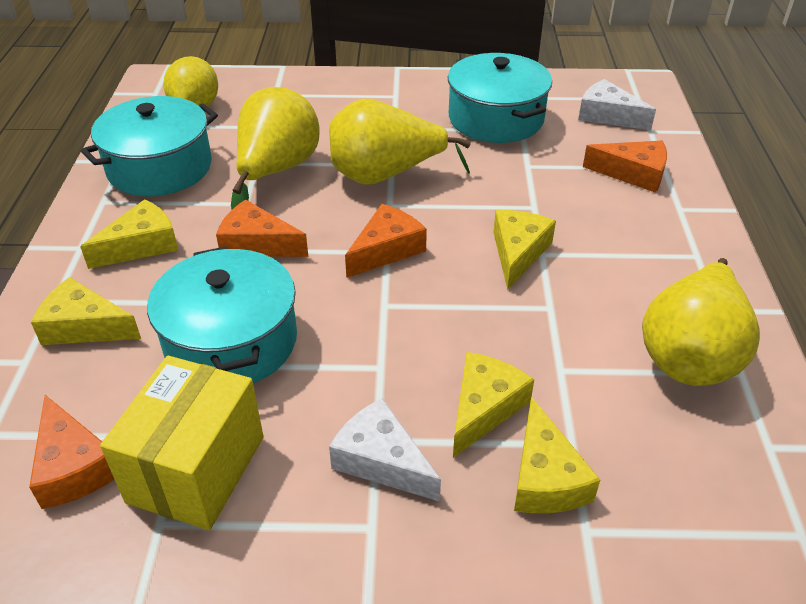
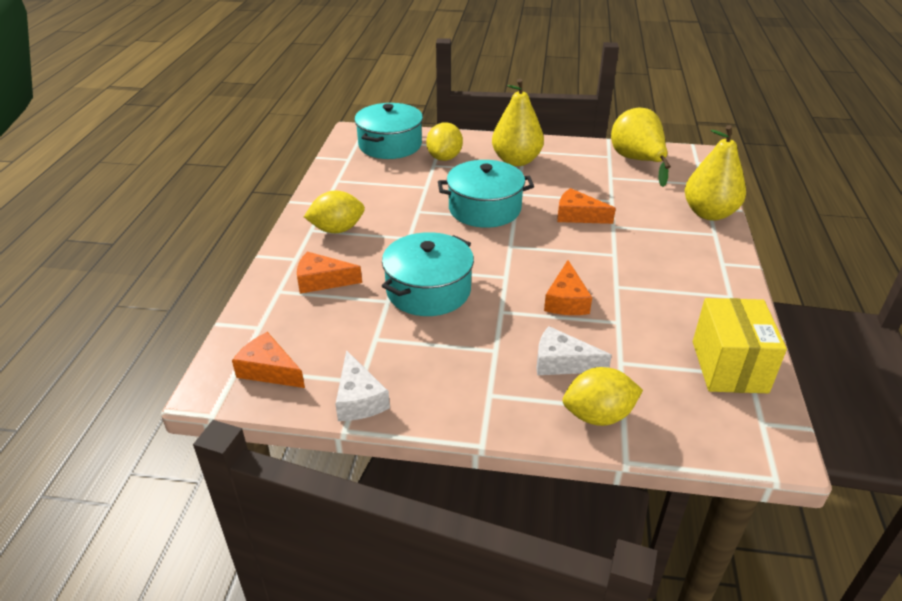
yellow cheese: 5 -> 0
yellow lemon: 1 -> 3

